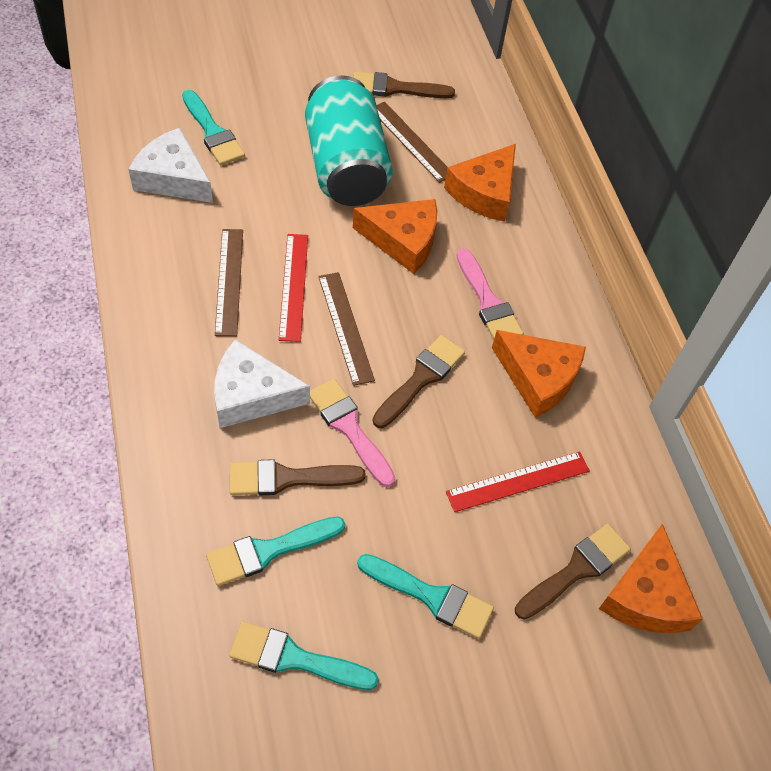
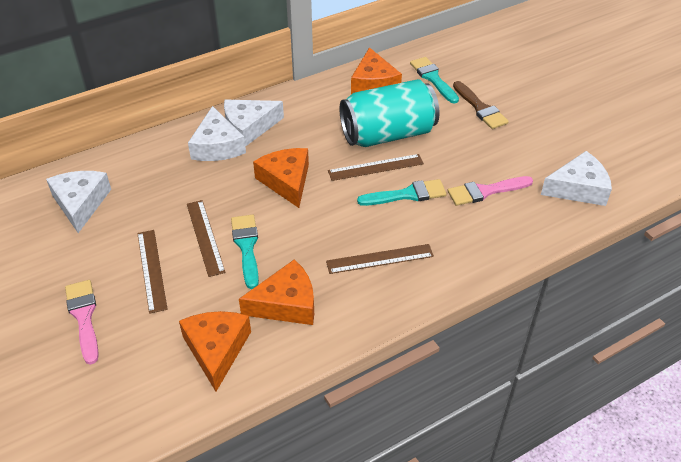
brown brush: 4 -> 1
brown ruler: 3 -> 4
red ruler: 2 -> 0
turquoise brush: 4 -> 3
white cheese: 2 -> 4

